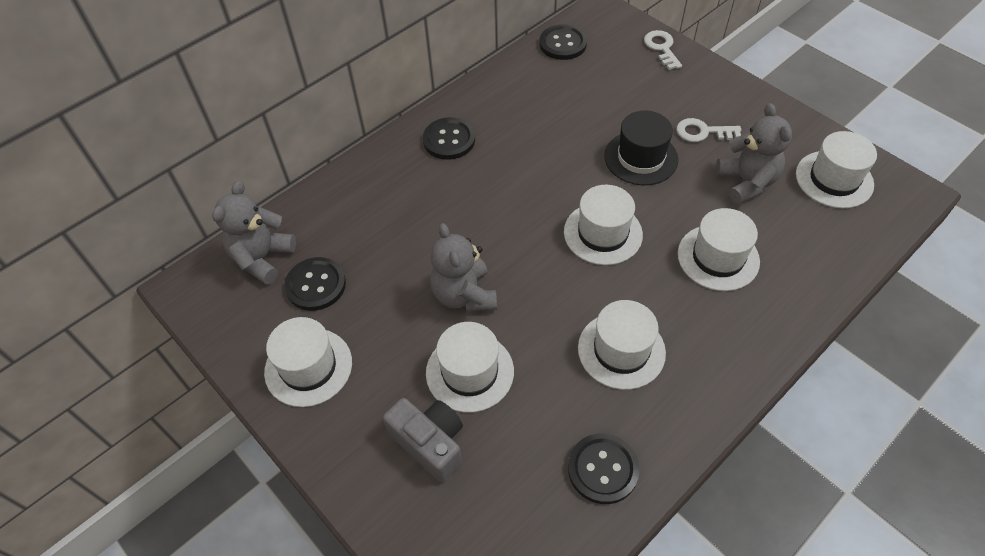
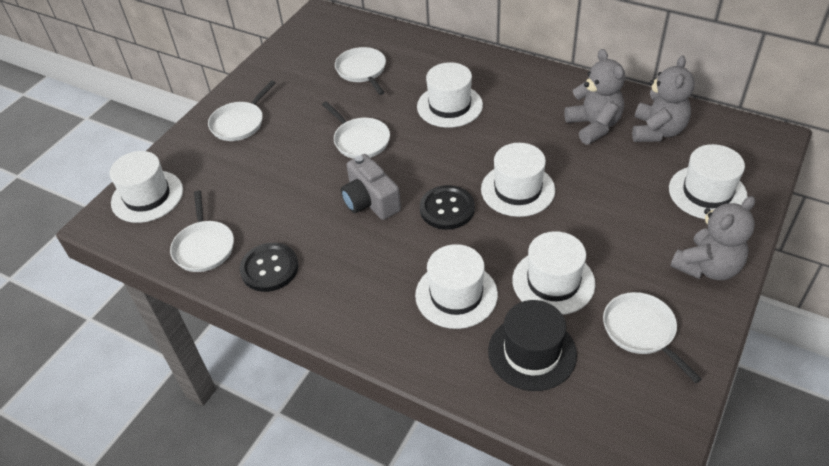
black button: 4 -> 2
white key: 2 -> 0
white pan: 0 -> 5

